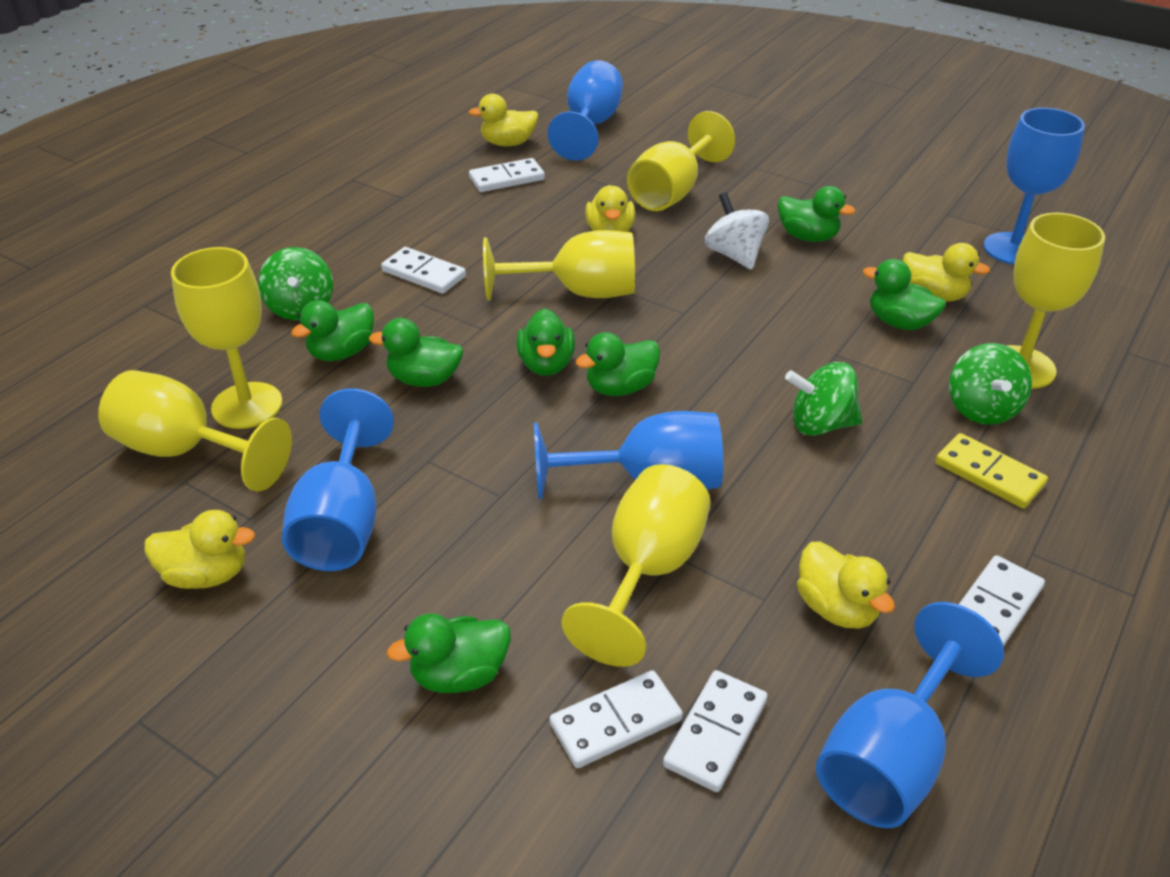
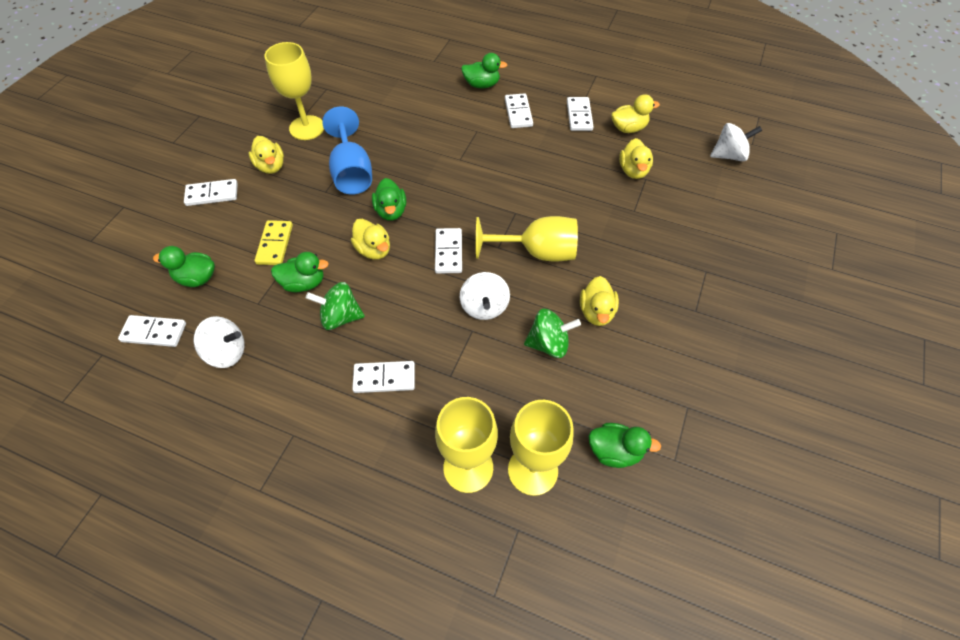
blue goblet: 5 -> 1
green duck: 7 -> 5
green spinning top: 3 -> 2
white domino: 5 -> 6
white spinning top: 1 -> 3
yellow goblet: 6 -> 4

